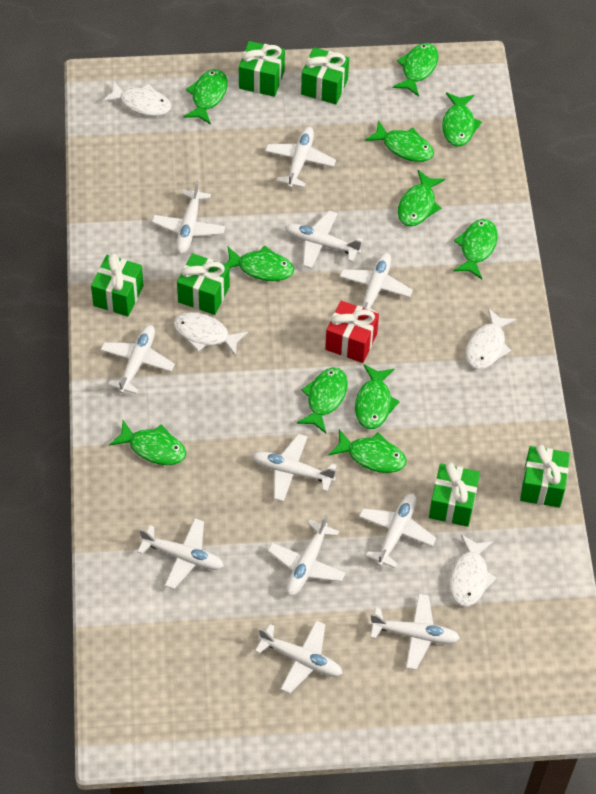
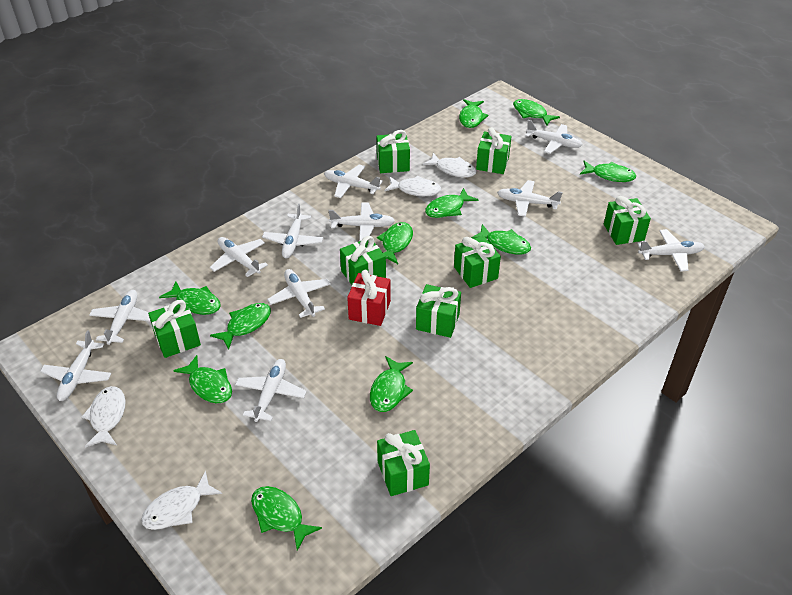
green gift: 6 -> 8

